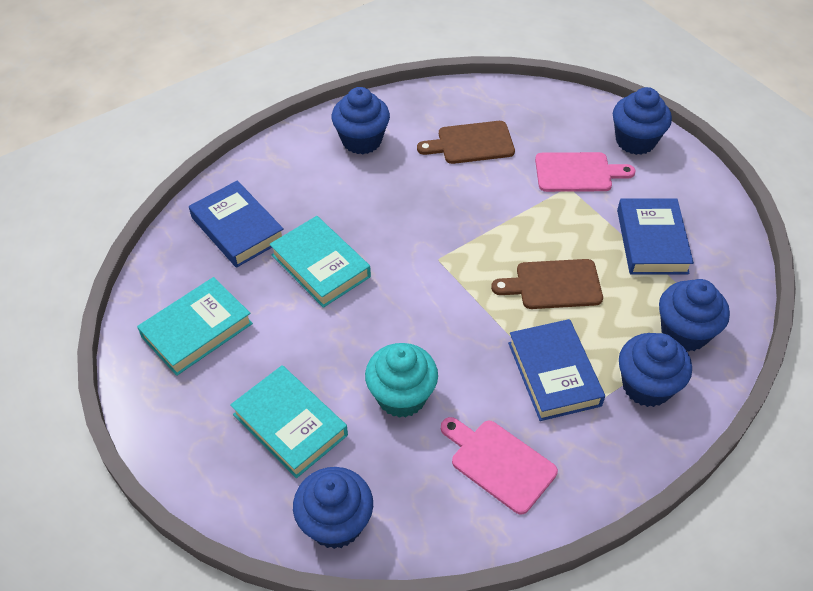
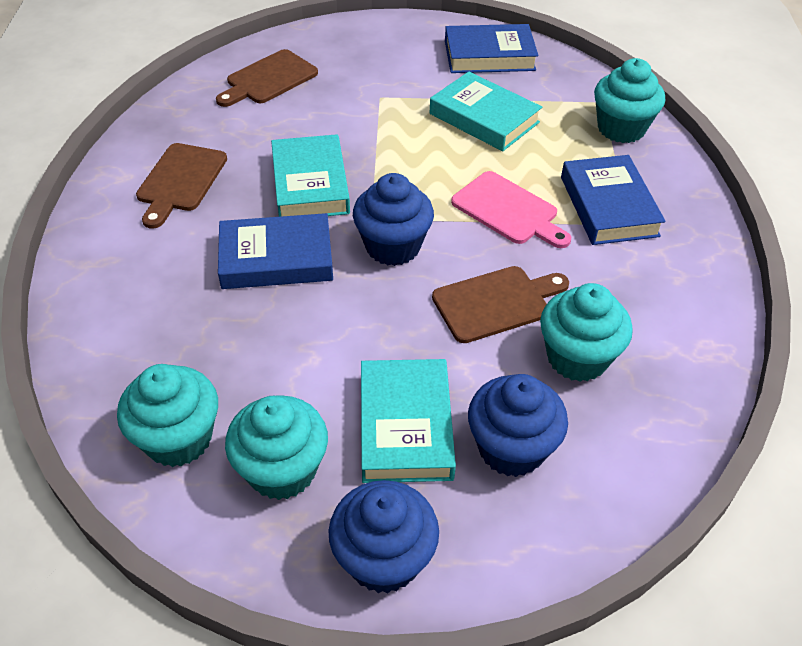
blue cupcake: 5 -> 3
brown cutting board: 2 -> 3
pink cutting board: 2 -> 1
turquoise cupcake: 1 -> 4

